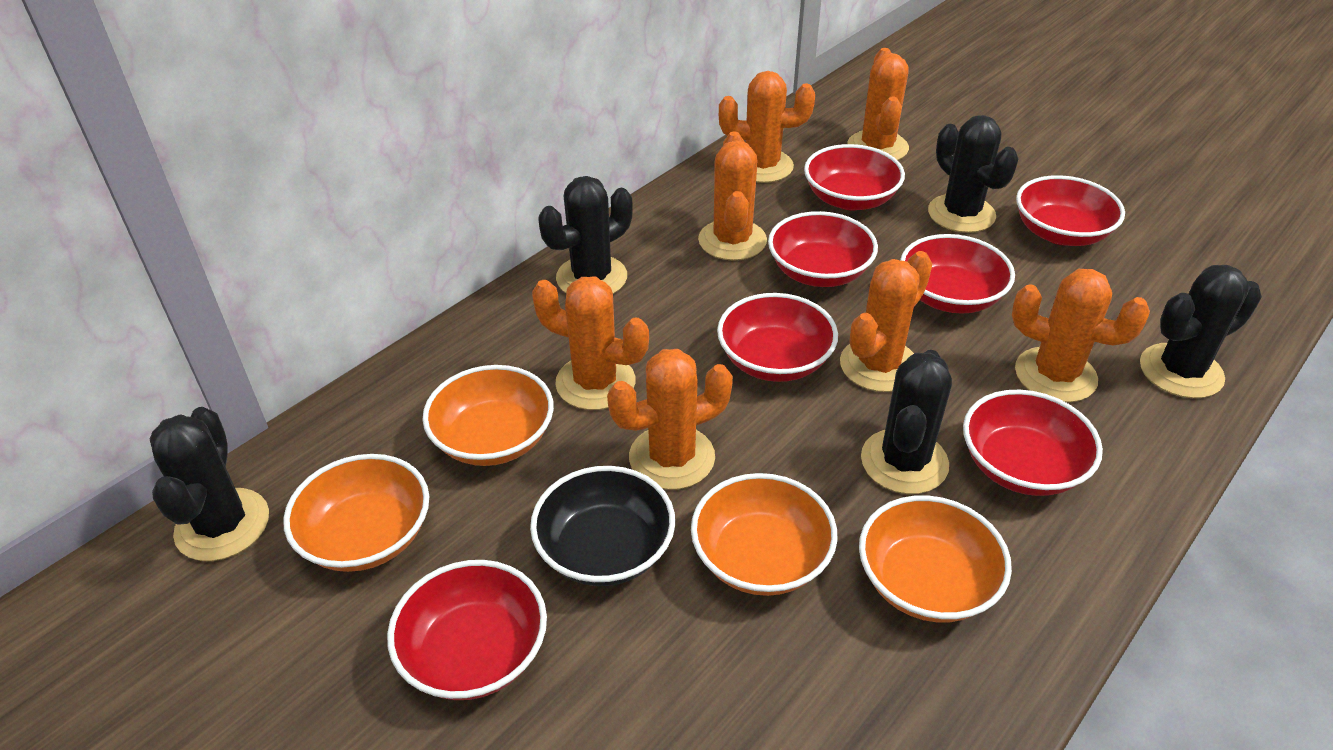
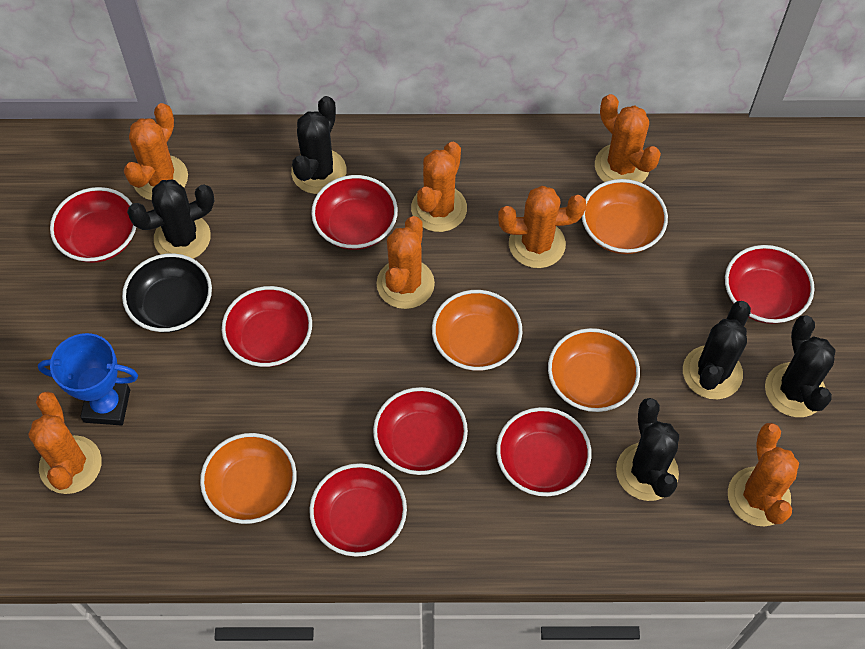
blue trophy: 0 -> 1

